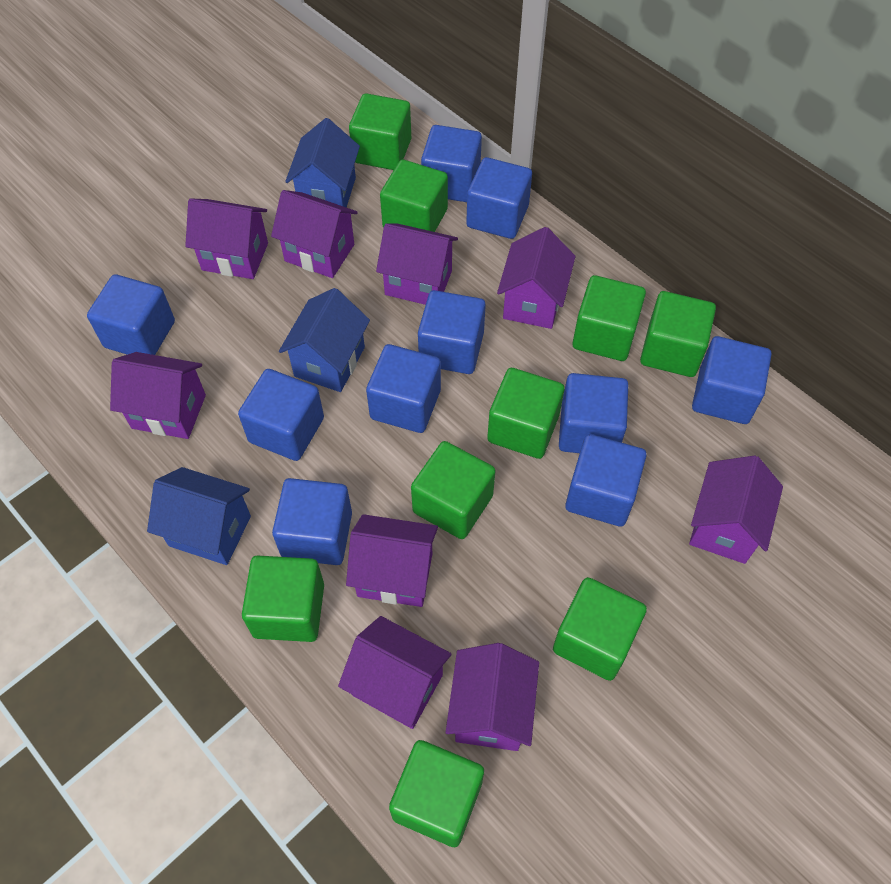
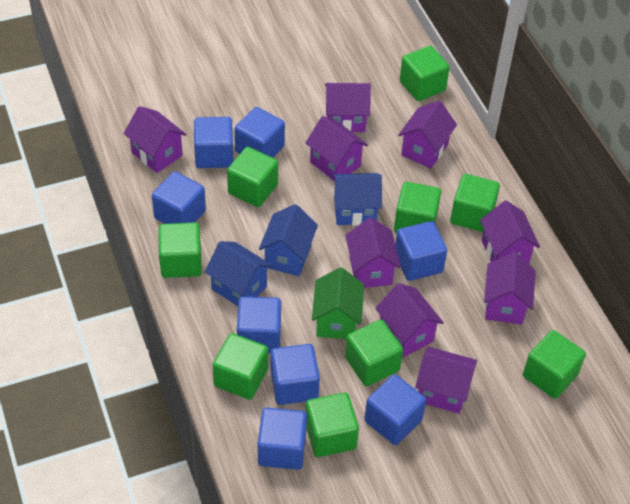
blue cube: 10 -> 8
green house: 0 -> 1

